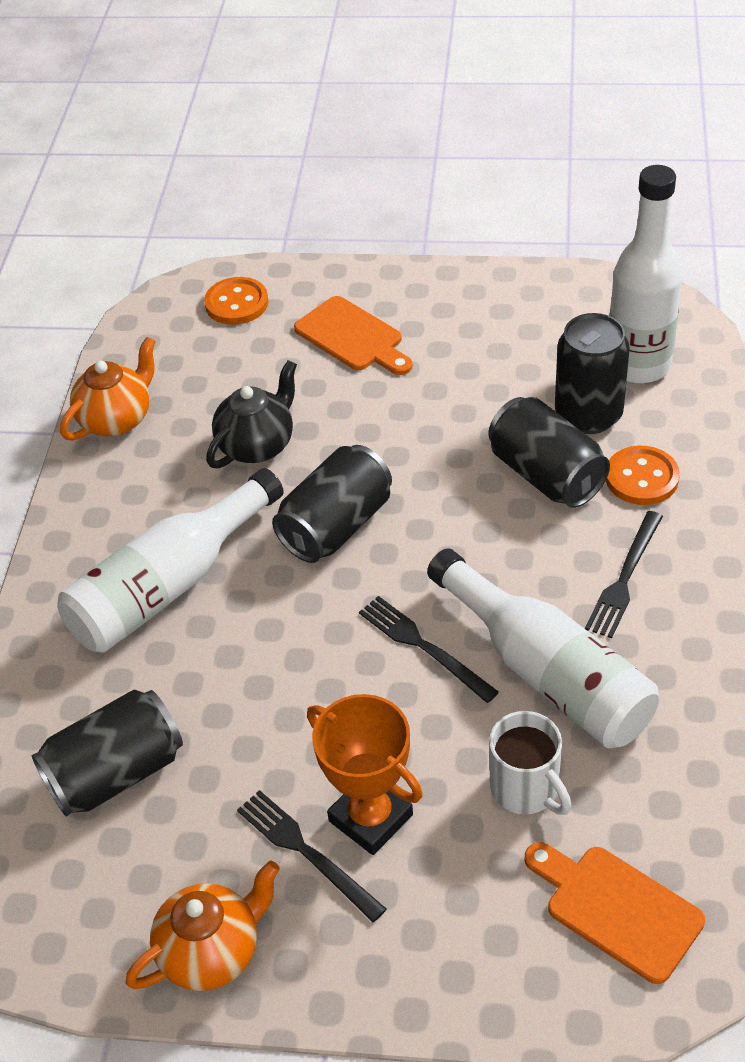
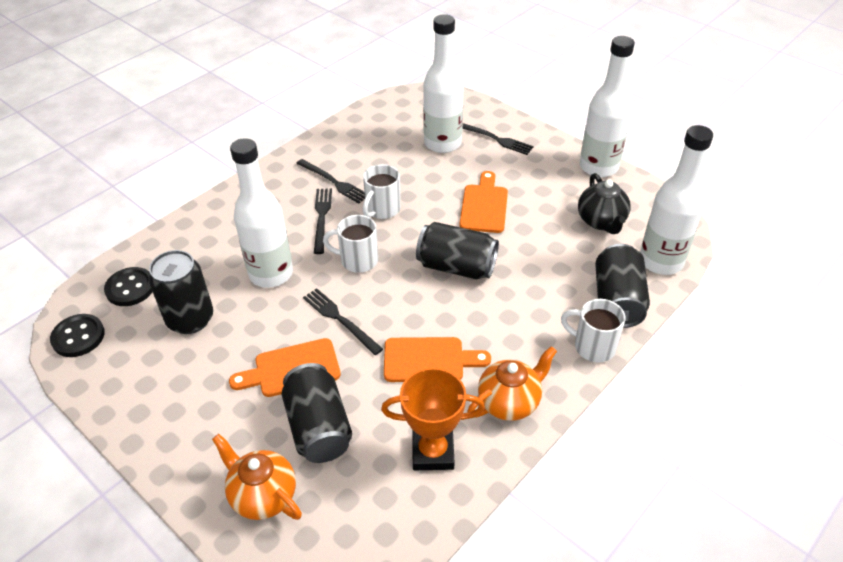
black button: 0 -> 2
black fork: 3 -> 4
orange button: 2 -> 0
orange cutting board: 2 -> 3
white bottle: 3 -> 4
white mug: 1 -> 3

